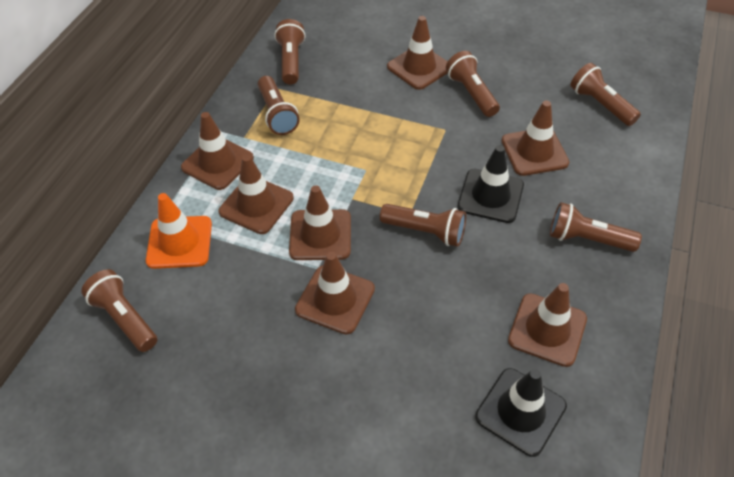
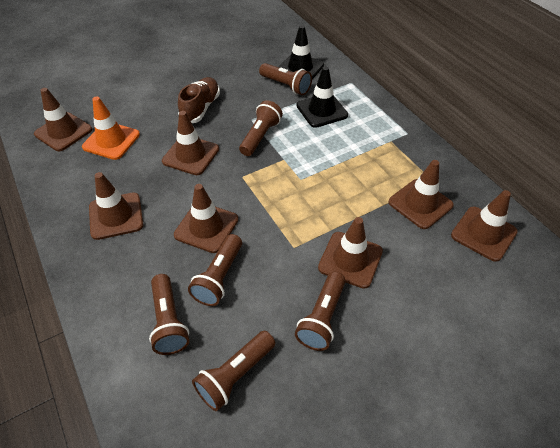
brown flashlight: 7 -> 6
brown shoe: 0 -> 1

